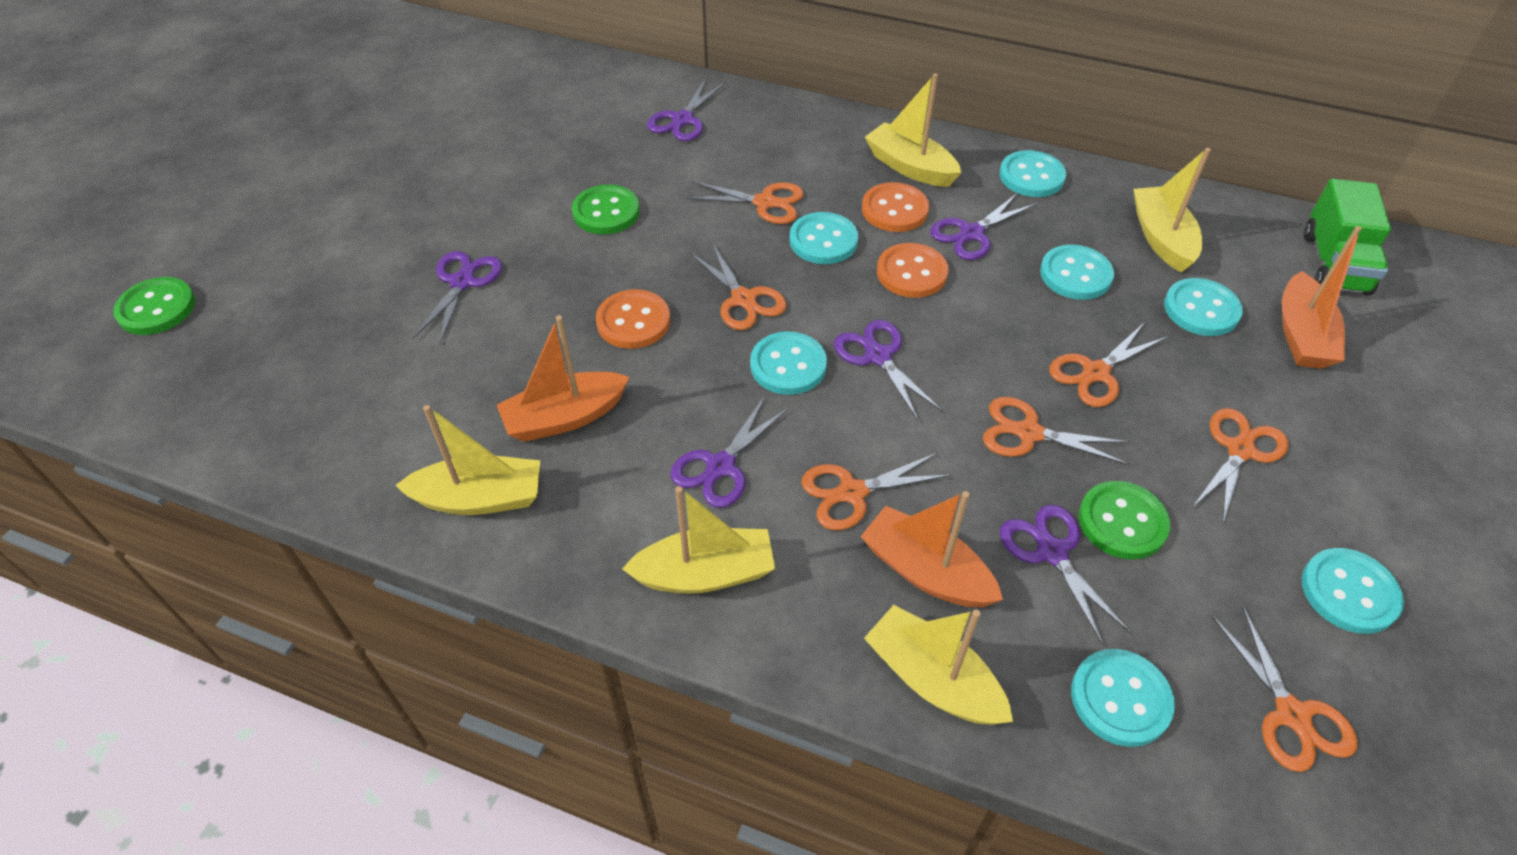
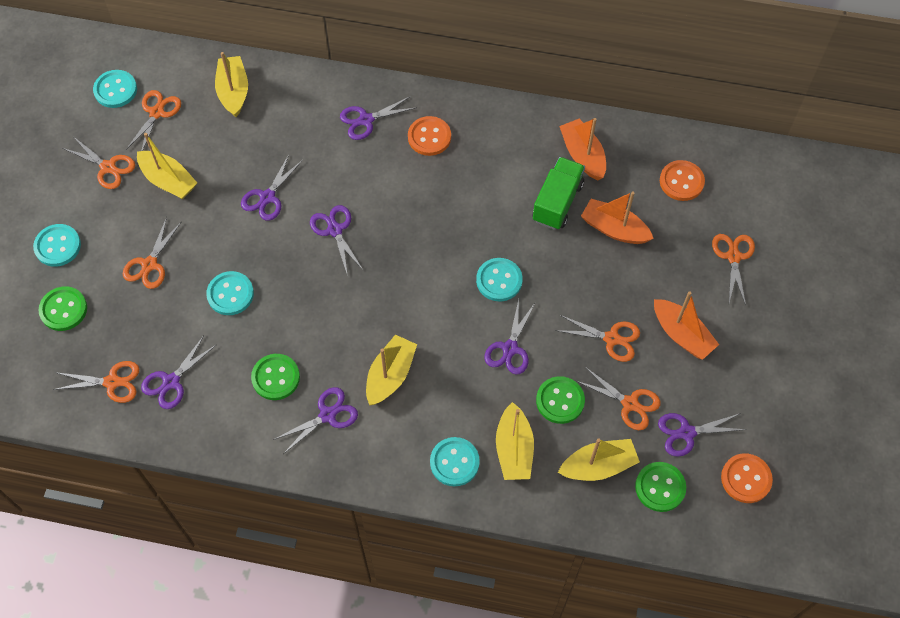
green button: 3 -> 4
purple scissors: 6 -> 7
turquoise button: 7 -> 5

